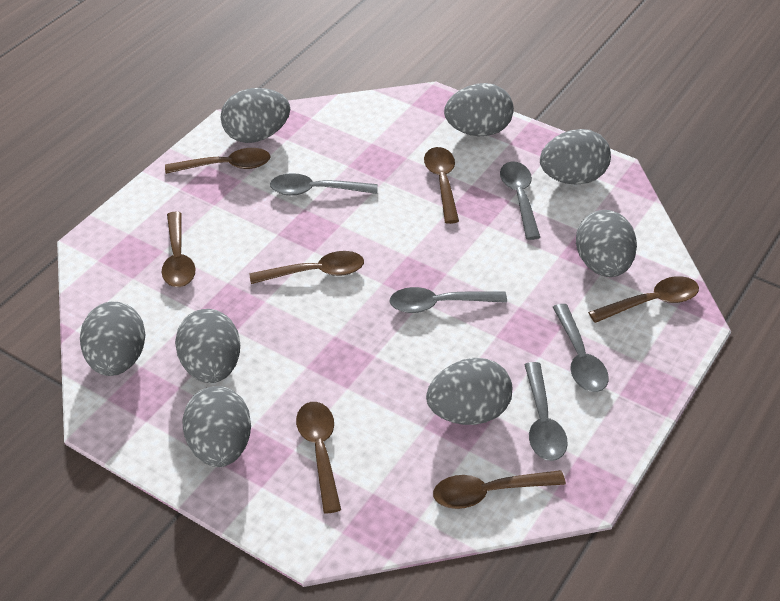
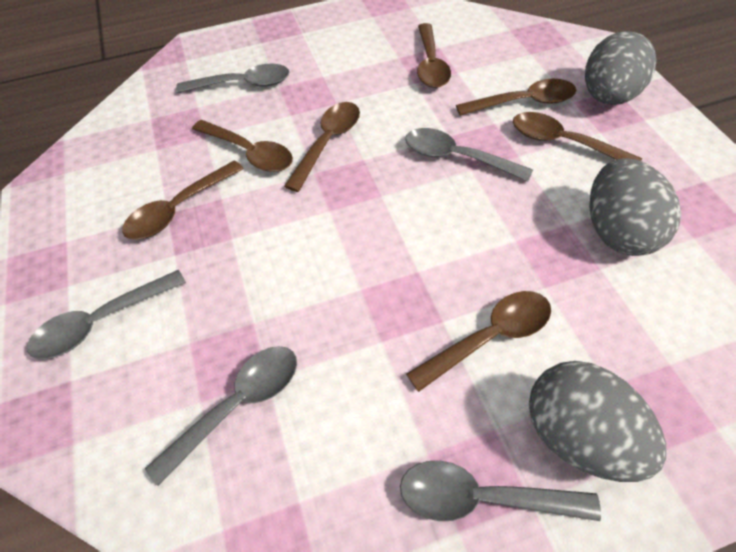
grey egg: 8 -> 3

